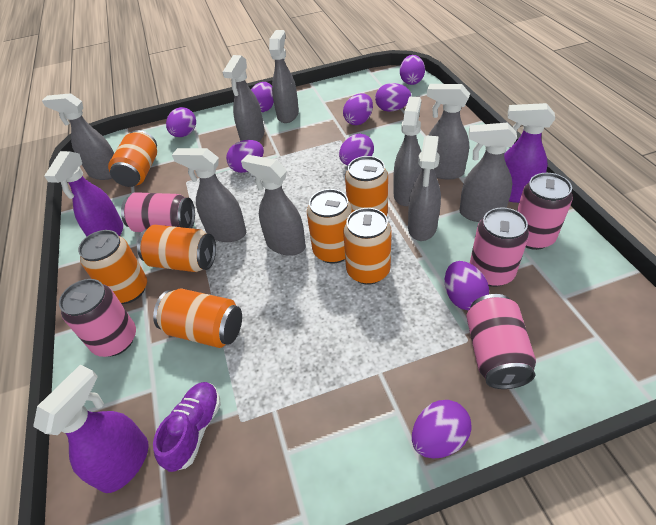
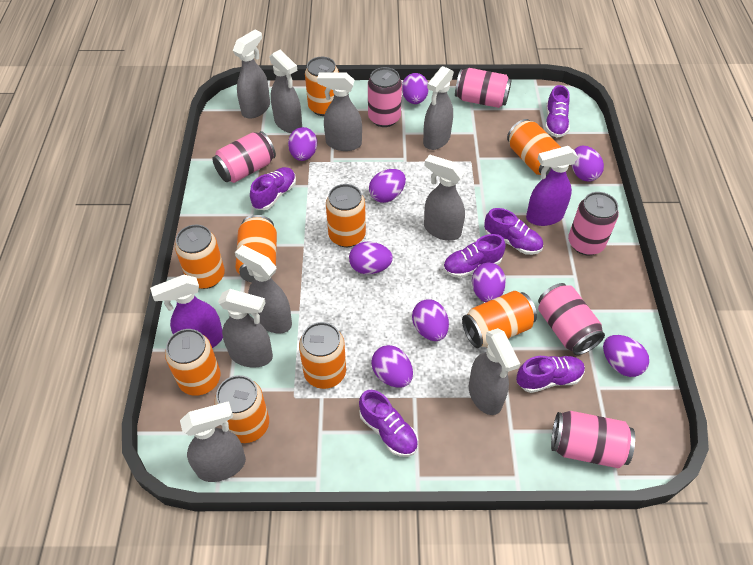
orange can: 7 -> 9
pink can: 5 -> 6
purple shoe: 1 -> 6
purple spray bottle: 3 -> 2

